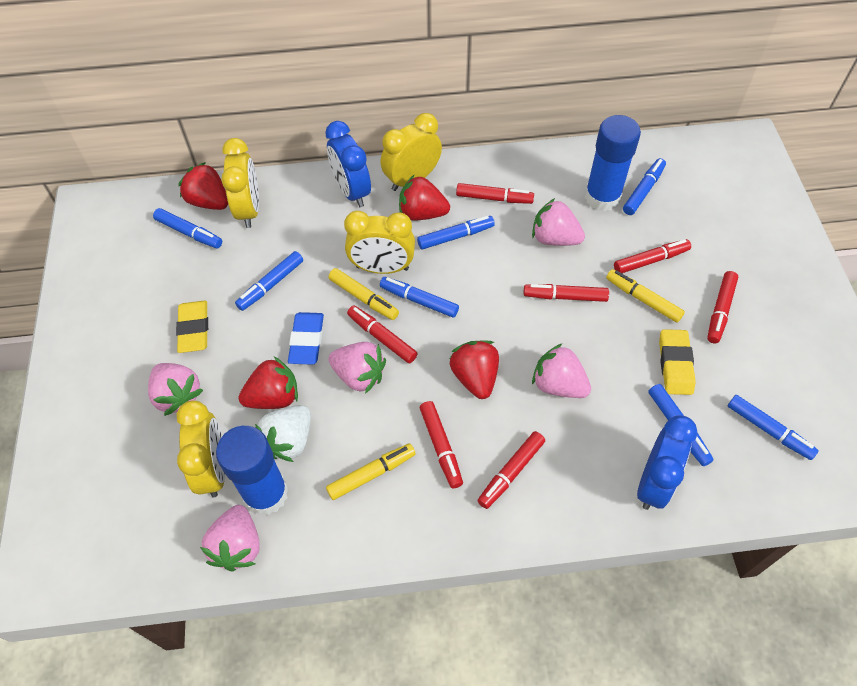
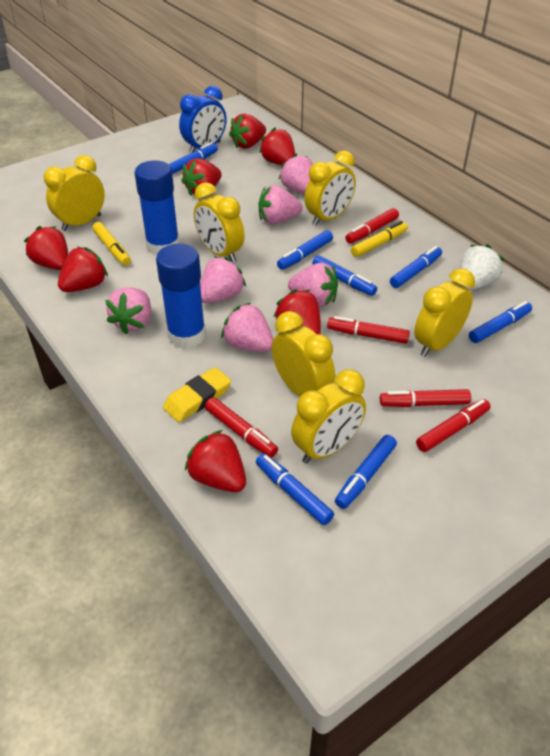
blue clock: 2 -> 1
blue eraser: 1 -> 0
pink strawberry: 5 -> 6
red marker: 7 -> 5
red strawberry: 4 -> 7
yellow clock: 4 -> 6
yellow eraser: 2 -> 1
yellow marker: 3 -> 2

